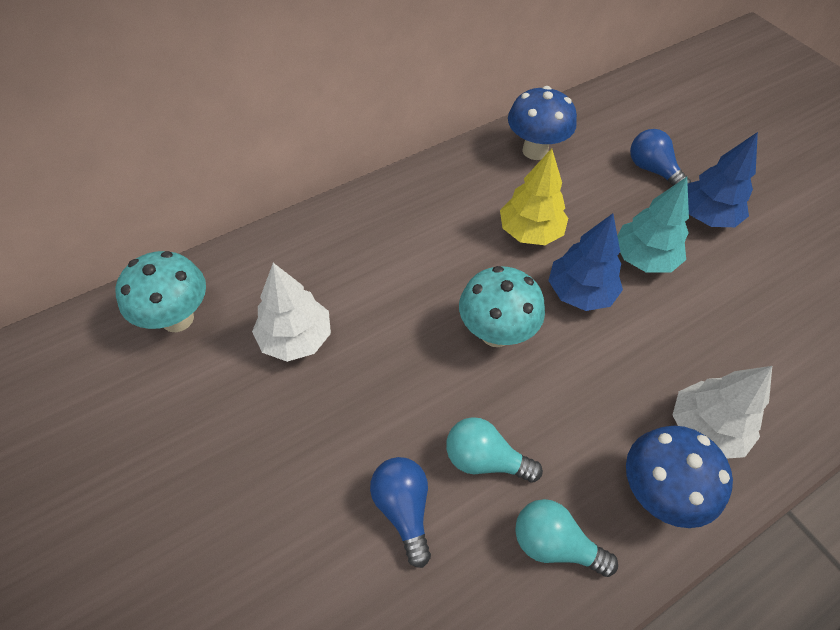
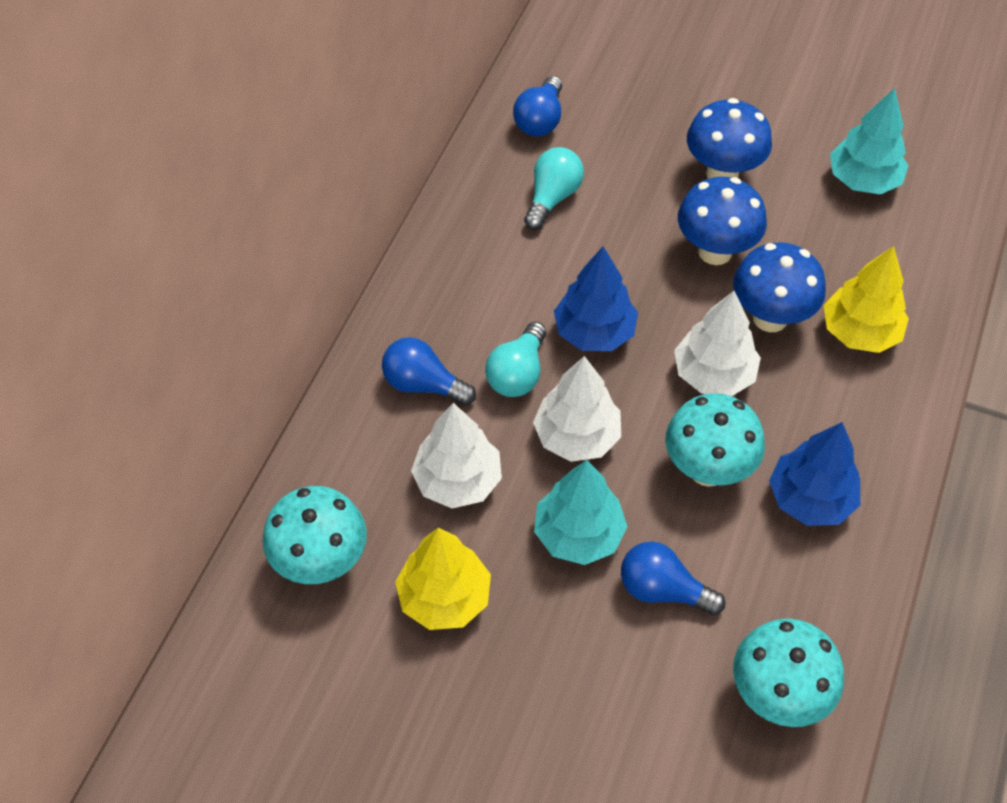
blue light bulb: 2 -> 3
blue mushroom: 2 -> 3
turquoise mushroom: 2 -> 3
turquoise tree: 1 -> 2
white tree: 2 -> 3
yellow tree: 1 -> 2

